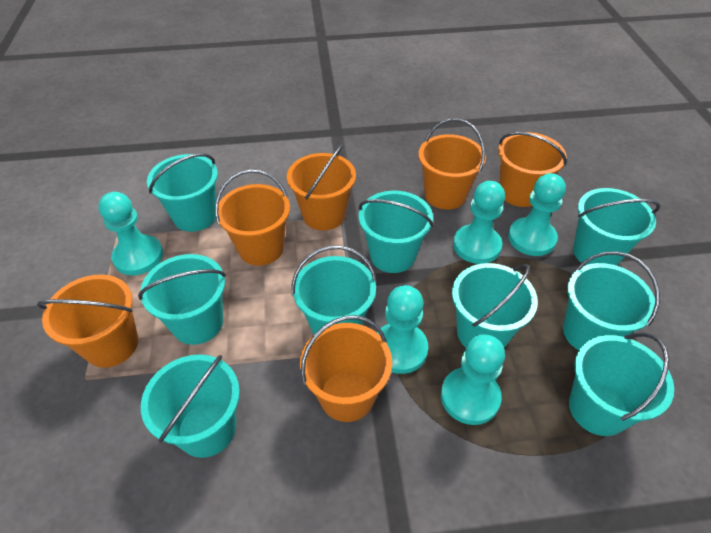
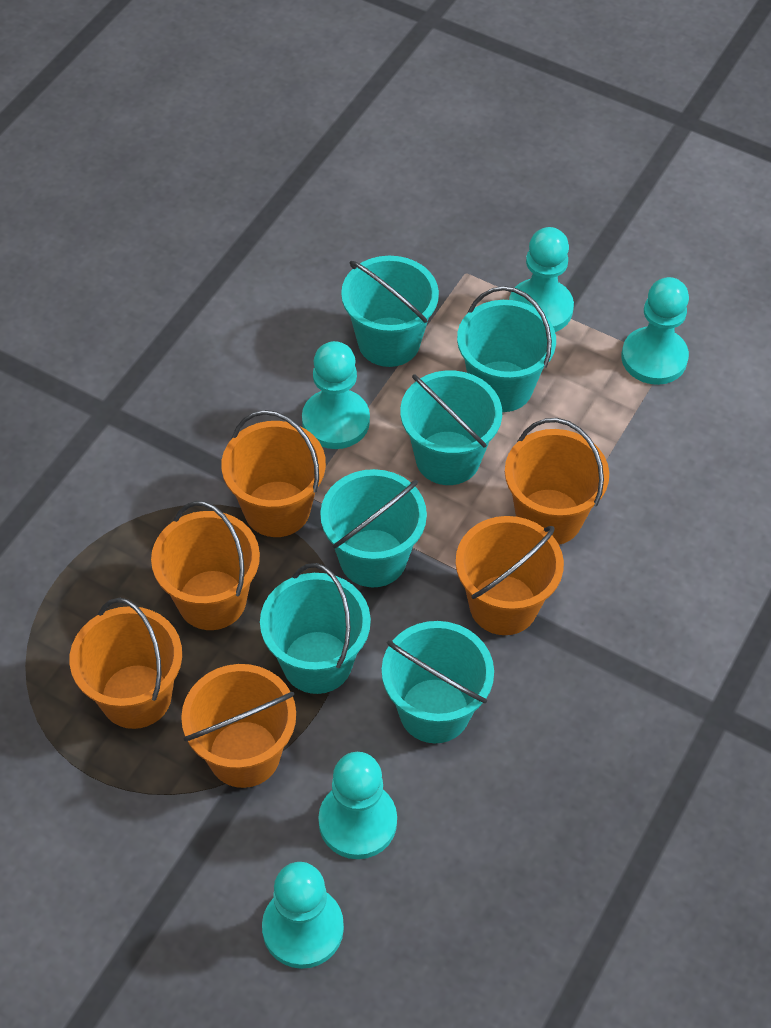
turquoise bucket: 9 -> 6

